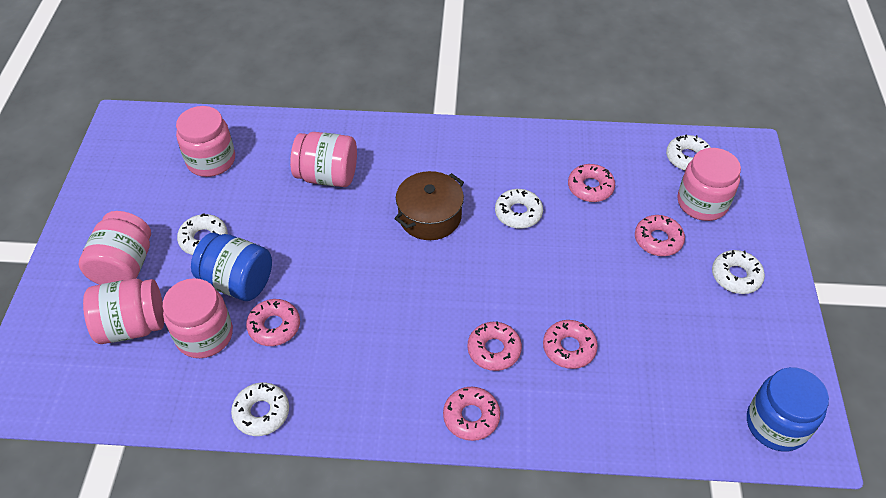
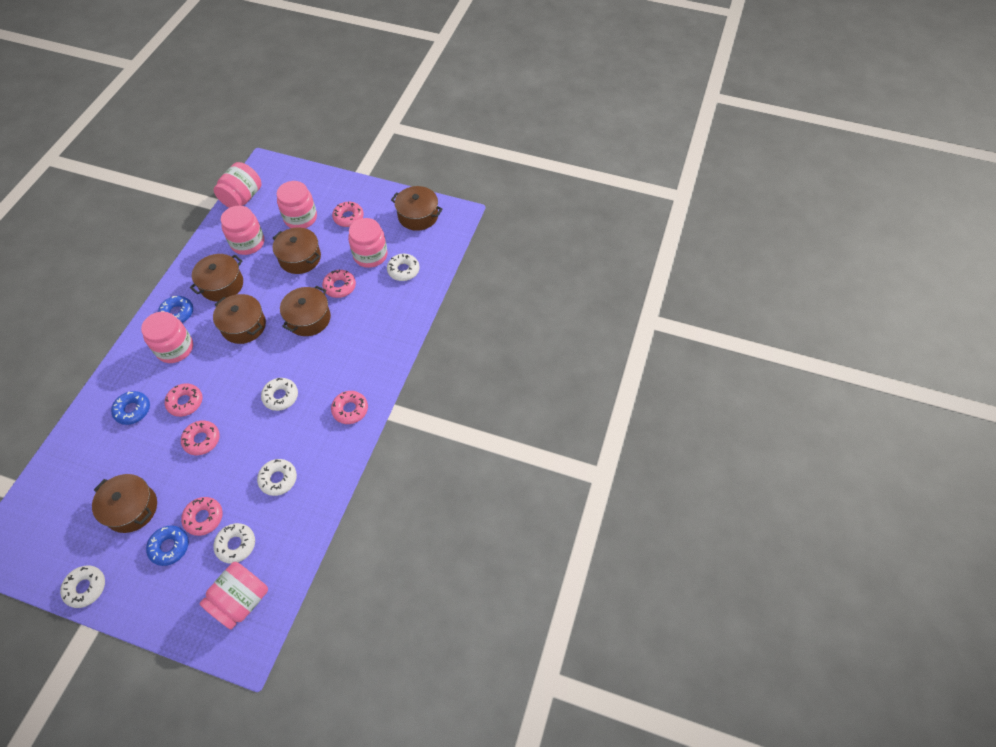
blue donut: 0 -> 3
blue jar: 2 -> 0
brown pot: 1 -> 6

